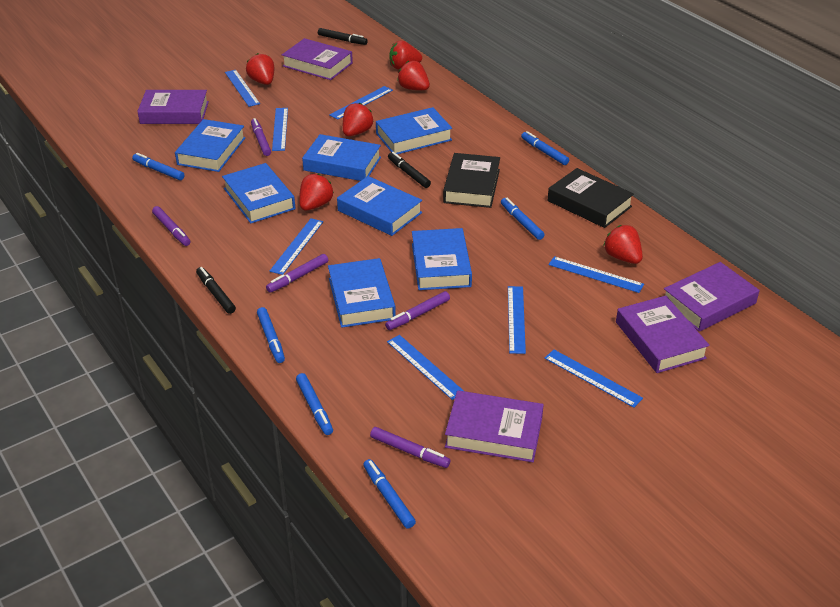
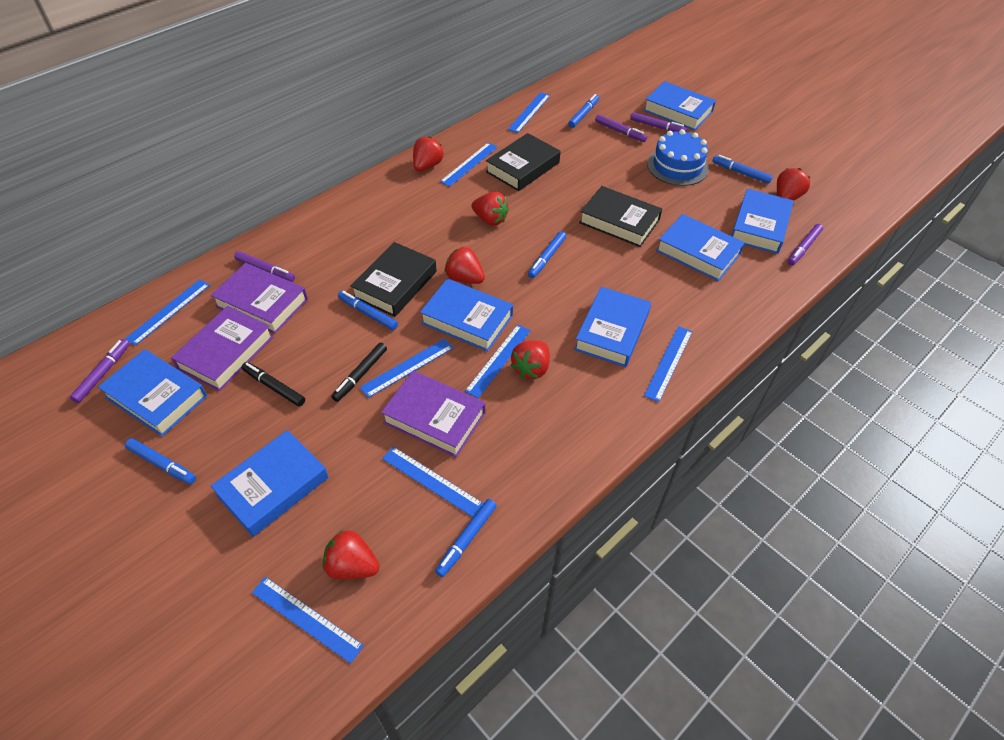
black book: 2 -> 3
black marker: 3 -> 2
blue cake: 0 -> 1
purple book: 5 -> 3

